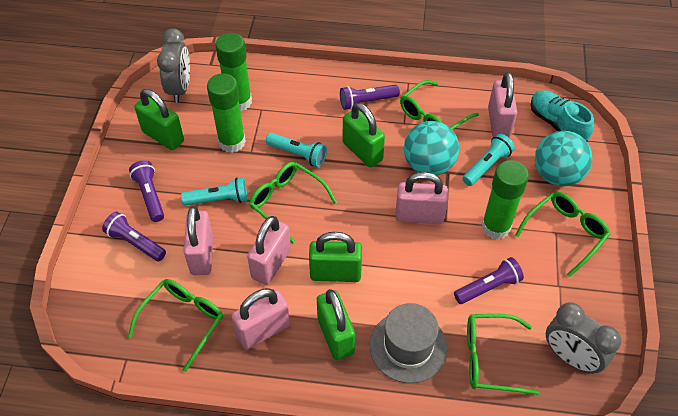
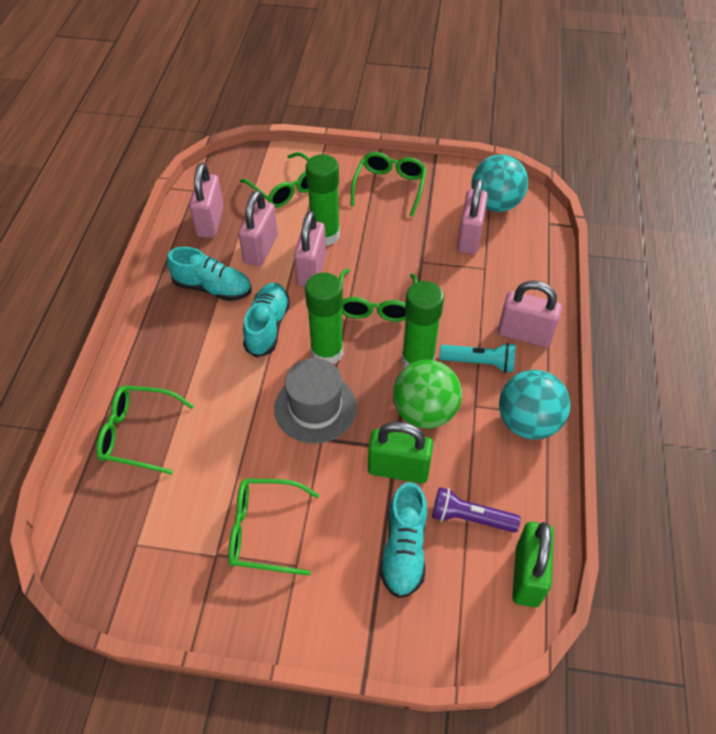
green ball: 0 -> 1
green padlock: 4 -> 2
grey clock: 2 -> 0
purple flashlight: 4 -> 1
turquoise flashlight: 3 -> 1
turquoise shoe: 1 -> 3

